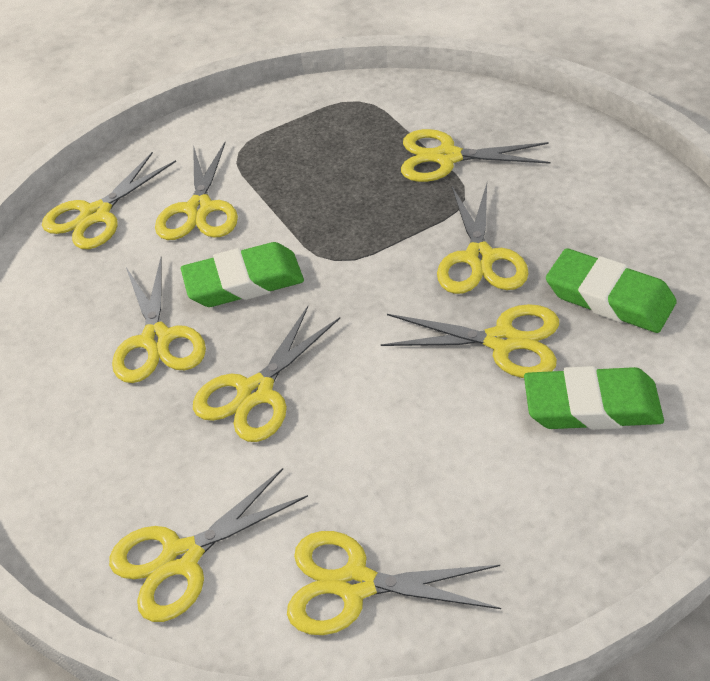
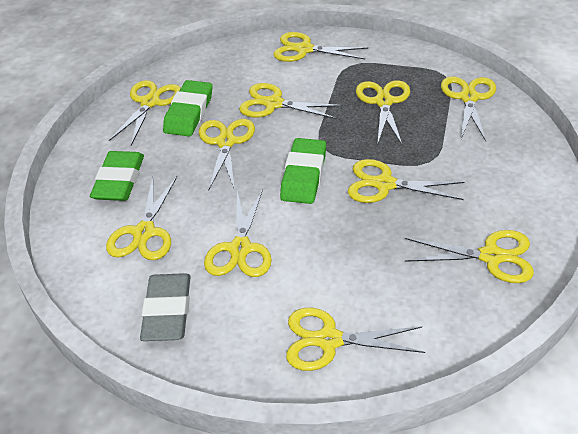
grey eraser: 0 -> 1
yellow scissors: 9 -> 11

